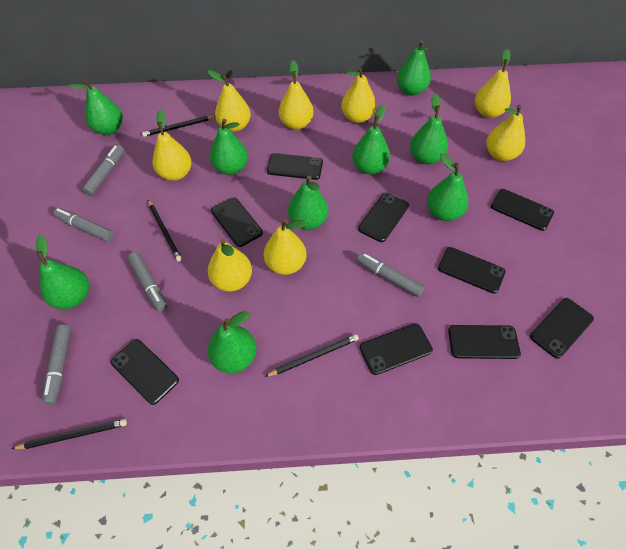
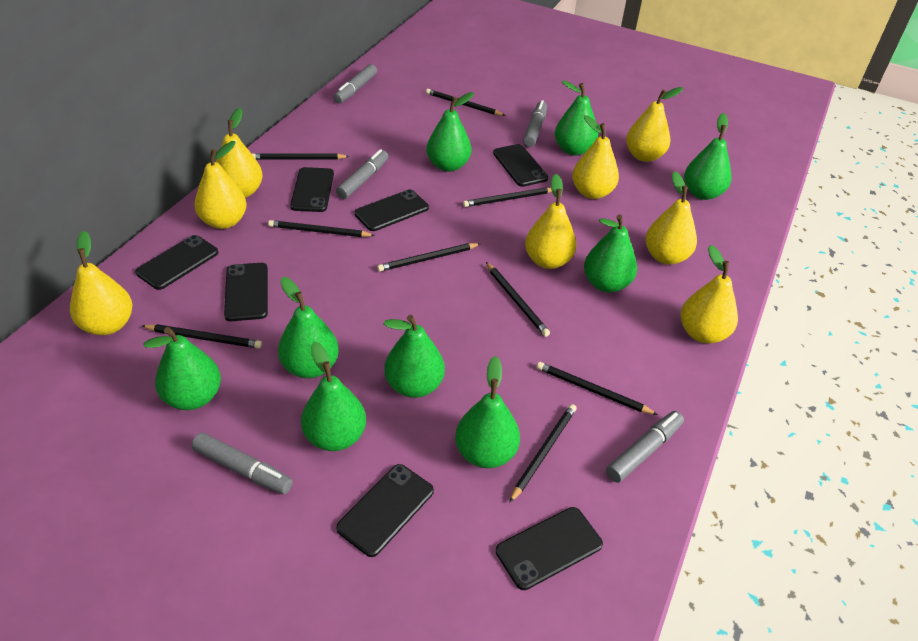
black pencil: 4 -> 9
black phone: 9 -> 7

